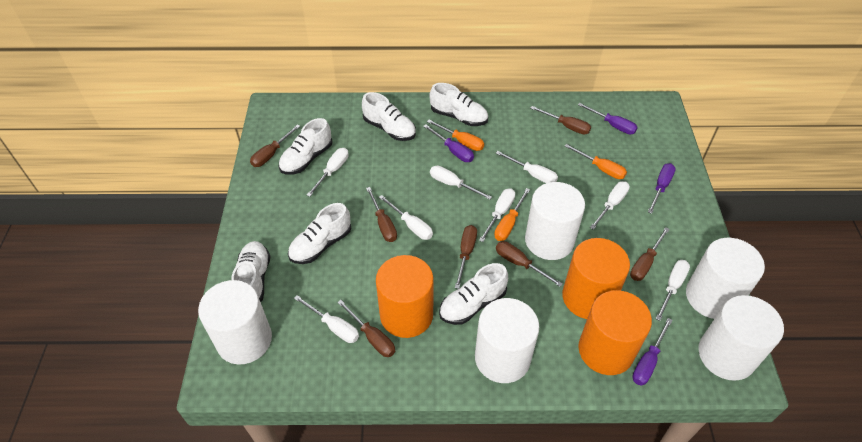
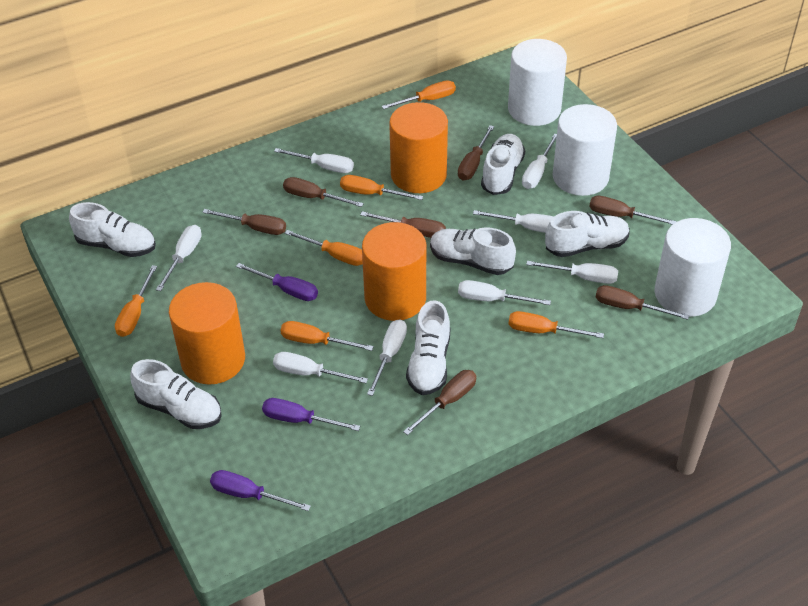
orange screwdriver: 3 -> 6
purple screwdriver: 4 -> 3
white cylinder: 5 -> 3

